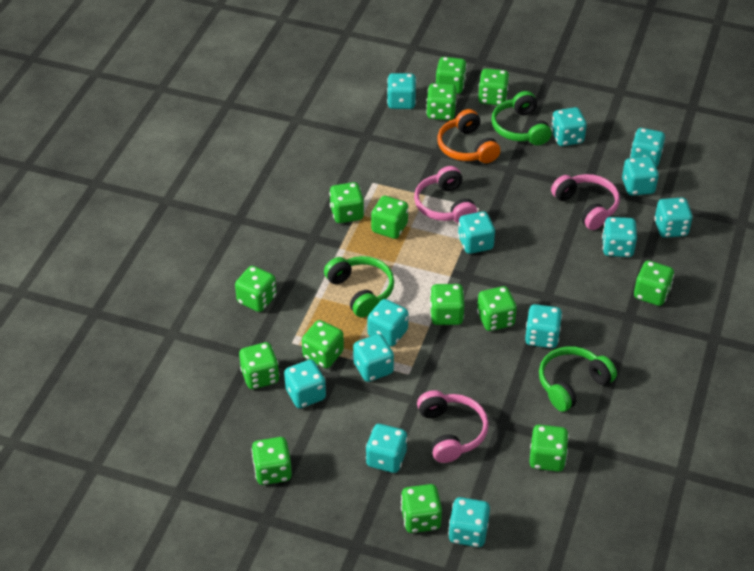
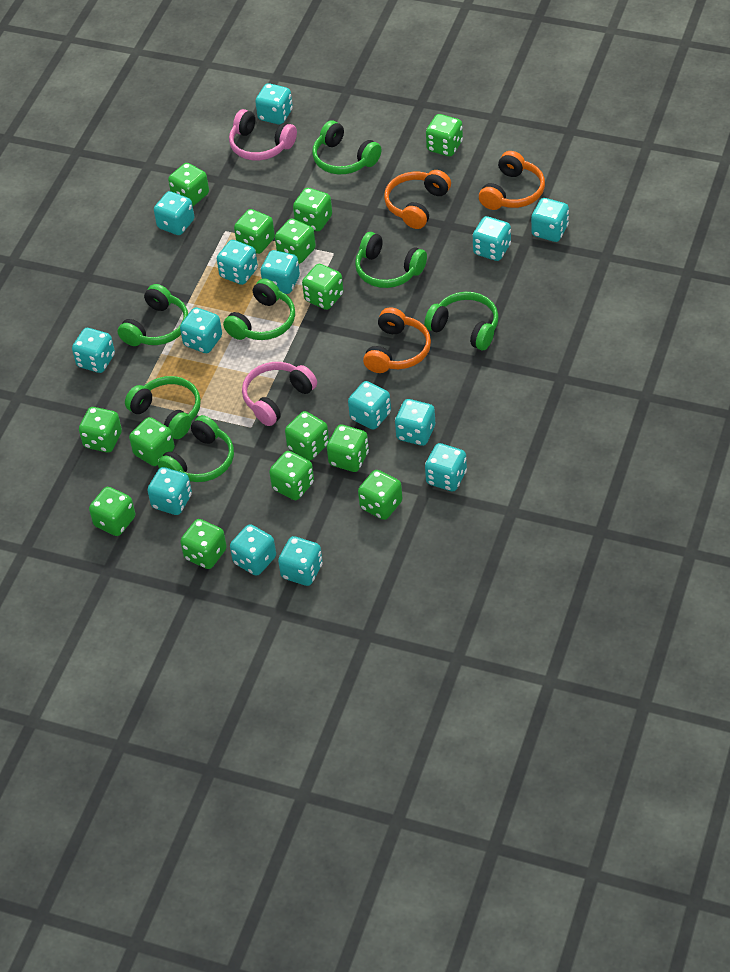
green headphones: 3 -> 7
orange headphones: 1 -> 3
pink headphones: 3 -> 2
turquoise dice: 13 -> 14

